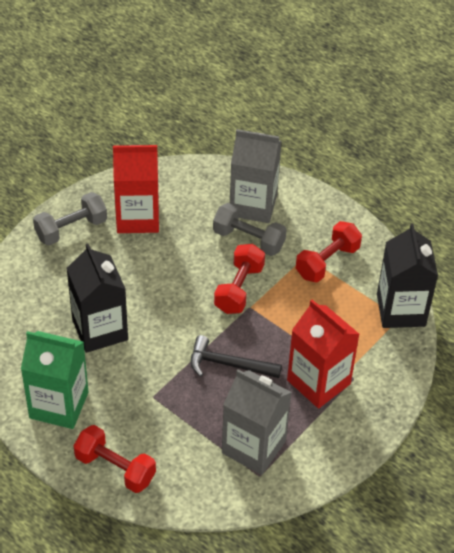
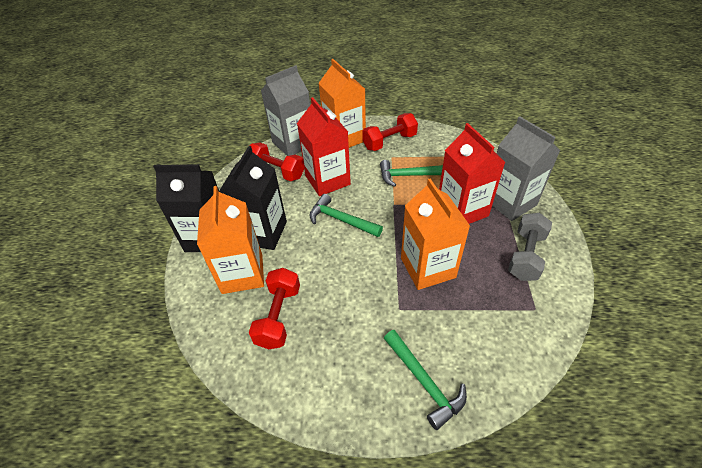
black hammer: 1 -> 0
green carton: 1 -> 0
green hammer: 0 -> 3
grey dumbbell: 2 -> 1
orange carton: 0 -> 3

